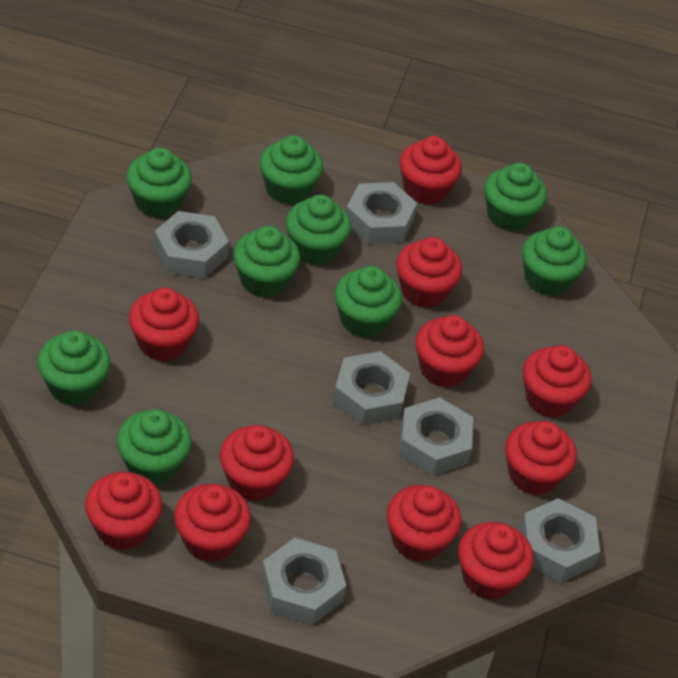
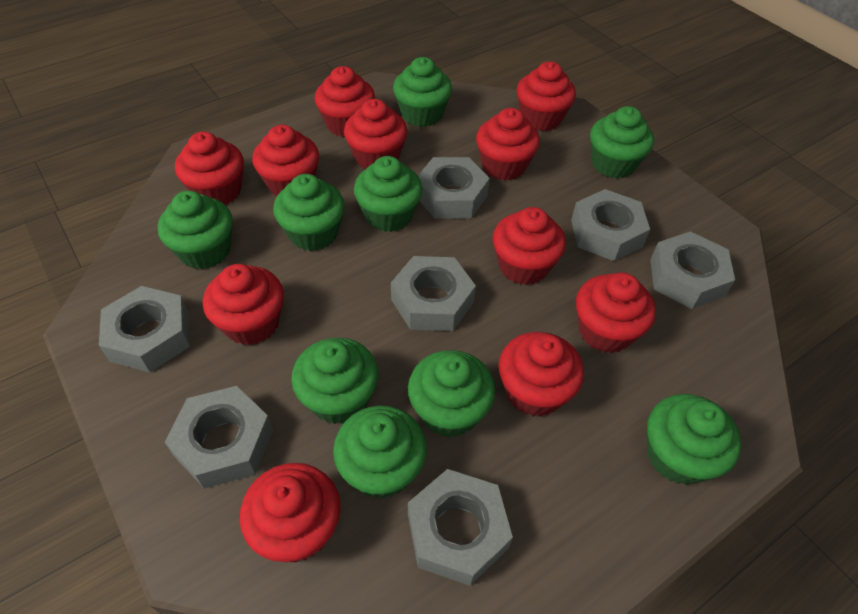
grey nut: 6 -> 7

